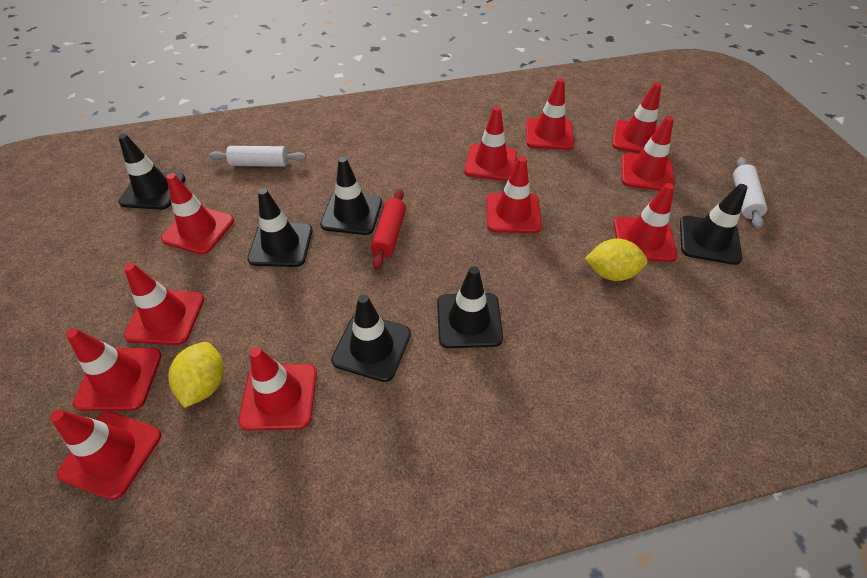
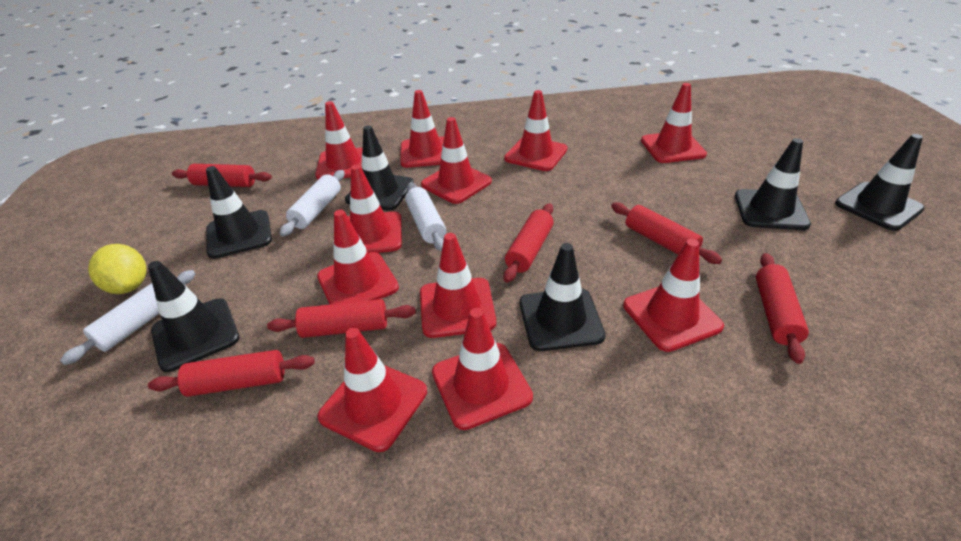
red rolling pin: 1 -> 6
white rolling pin: 2 -> 3
yellow lemon: 2 -> 1

